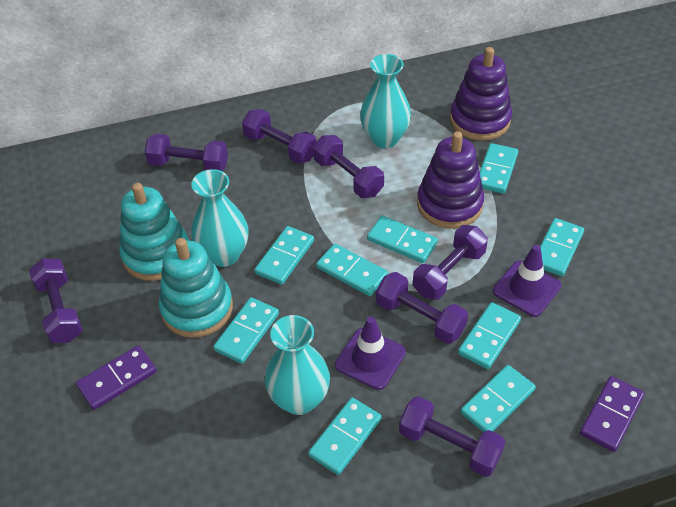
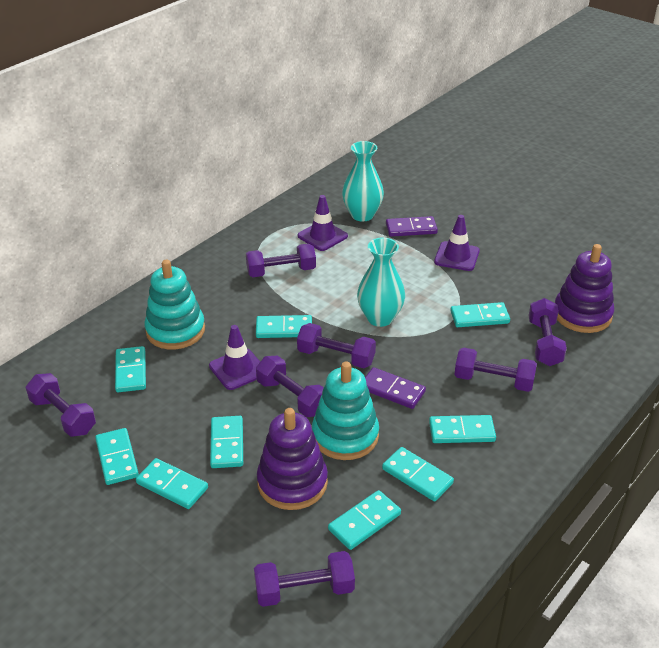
purple traffic cone: 2 -> 3
turquoise vase: 3 -> 2

